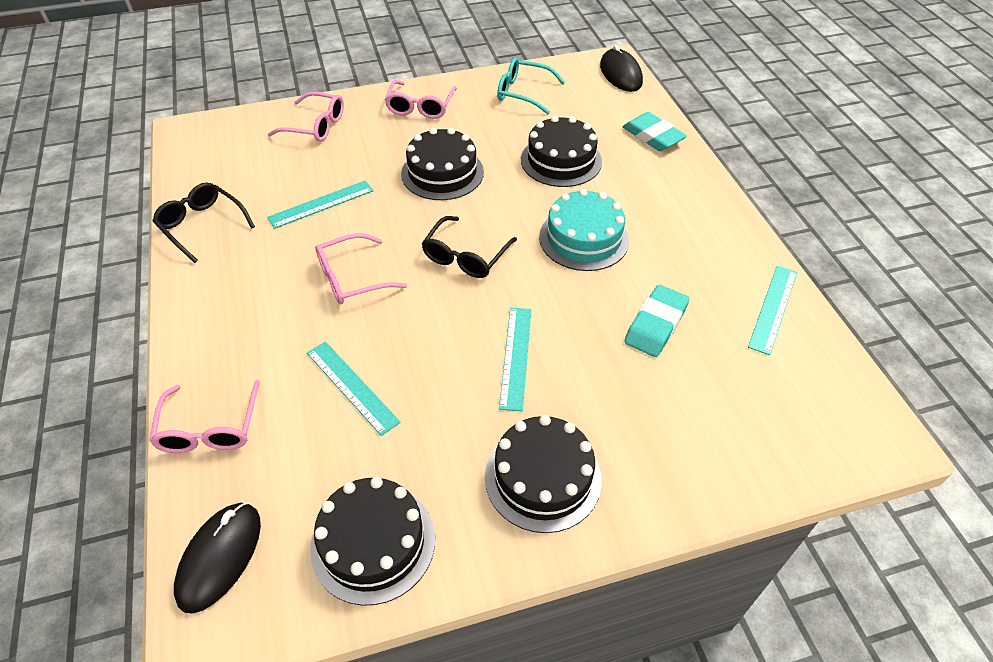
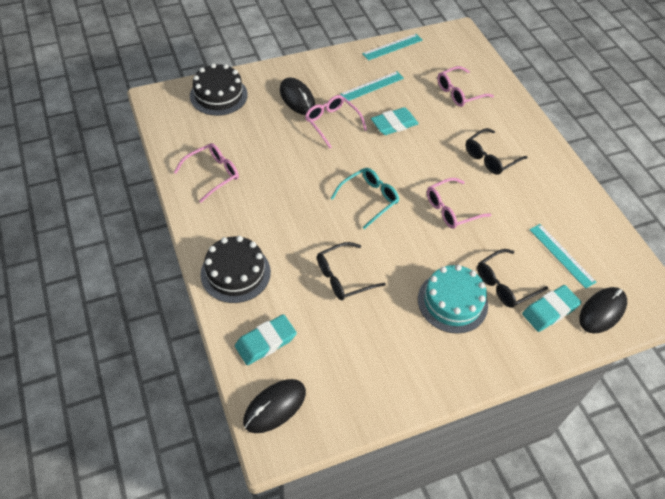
black cake: 4 -> 2
black glasses: 2 -> 3
black mouse: 2 -> 3
turquoise eraser: 2 -> 3
turquoise ruler: 4 -> 3

